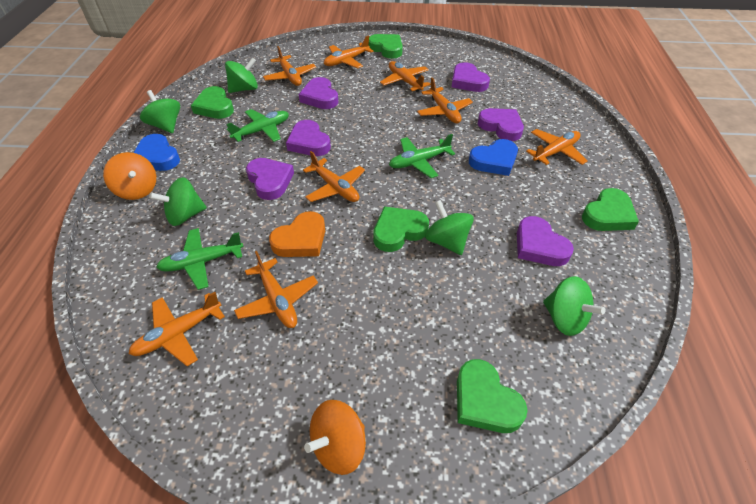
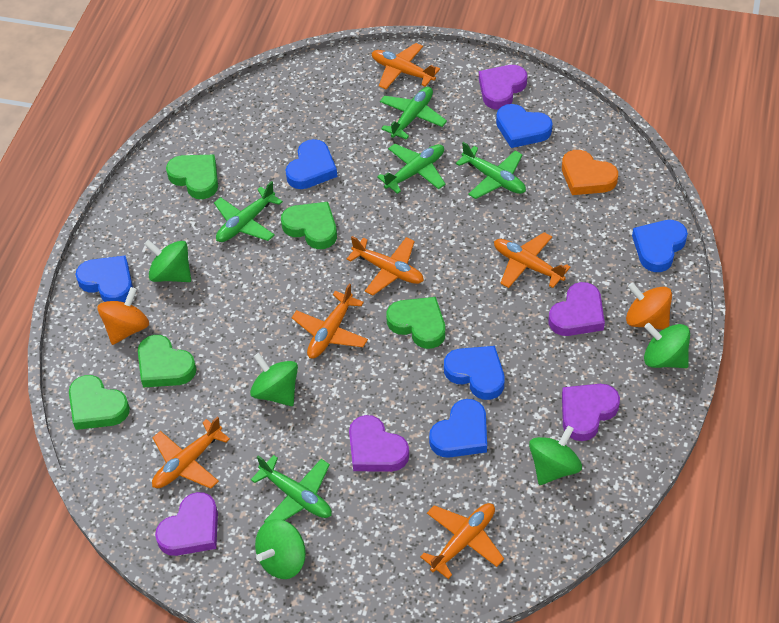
blue heart: 2 -> 6
green plane: 3 -> 5
orange plane: 8 -> 6
purple heart: 6 -> 5

